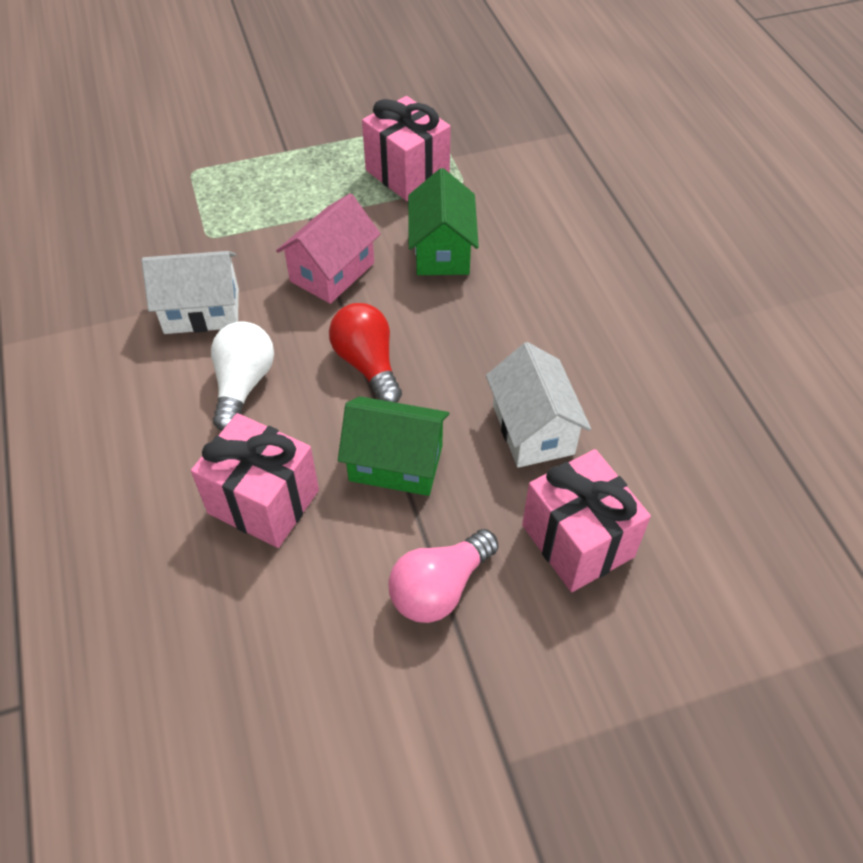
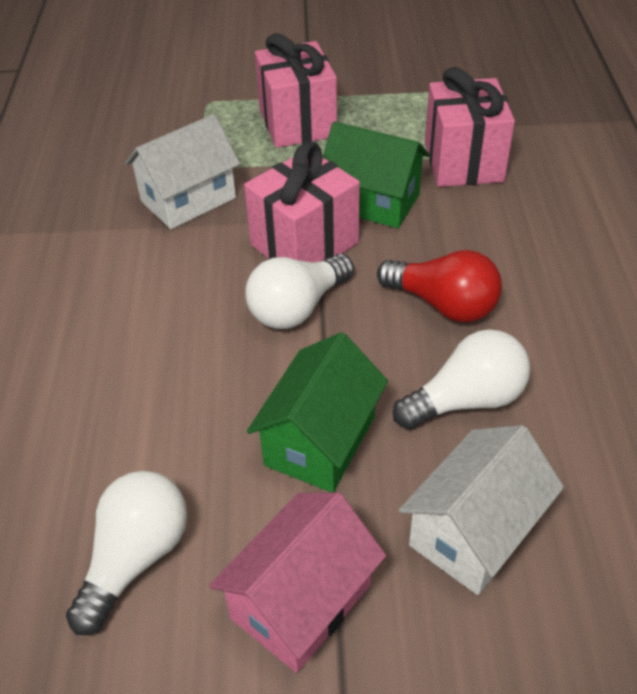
pink light bulb: 1 -> 0
white light bulb: 1 -> 3

